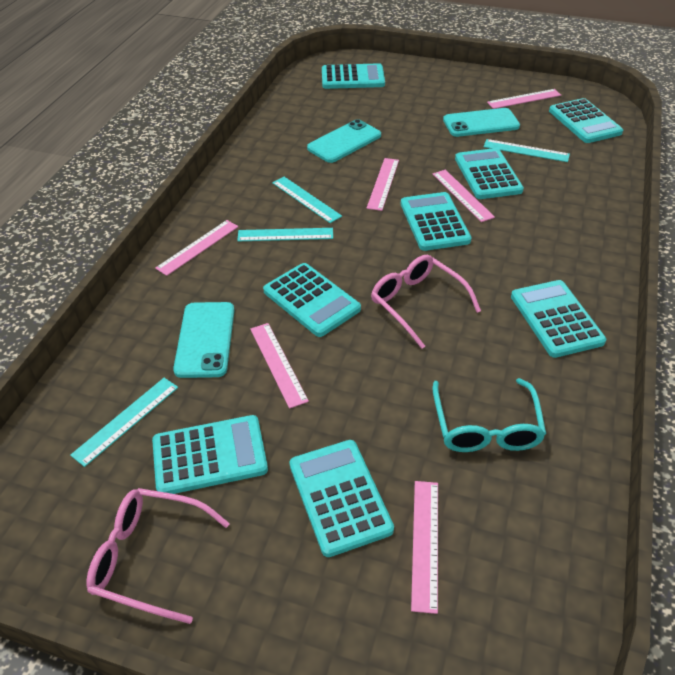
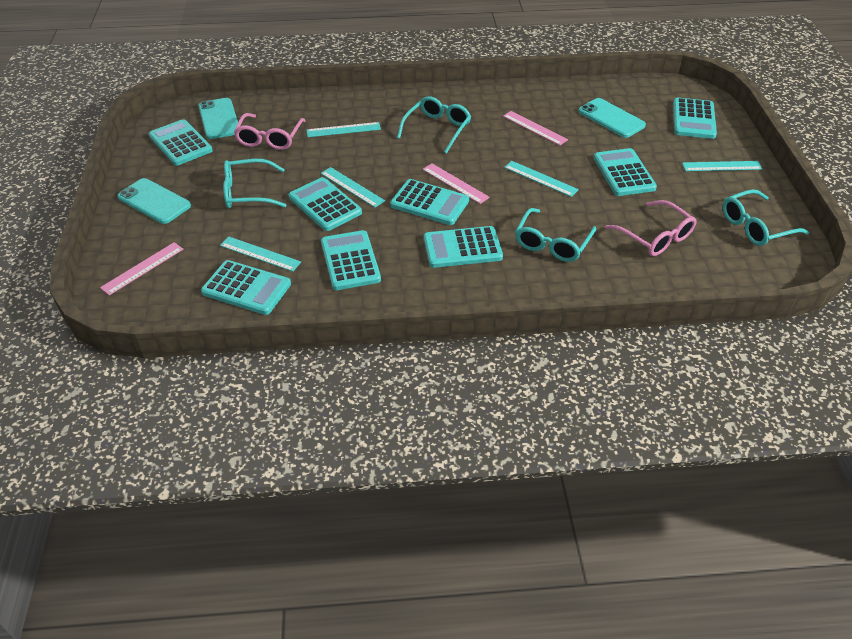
pink ruler: 6 -> 3
turquoise glasses: 1 -> 4
turquoise ruler: 4 -> 5

